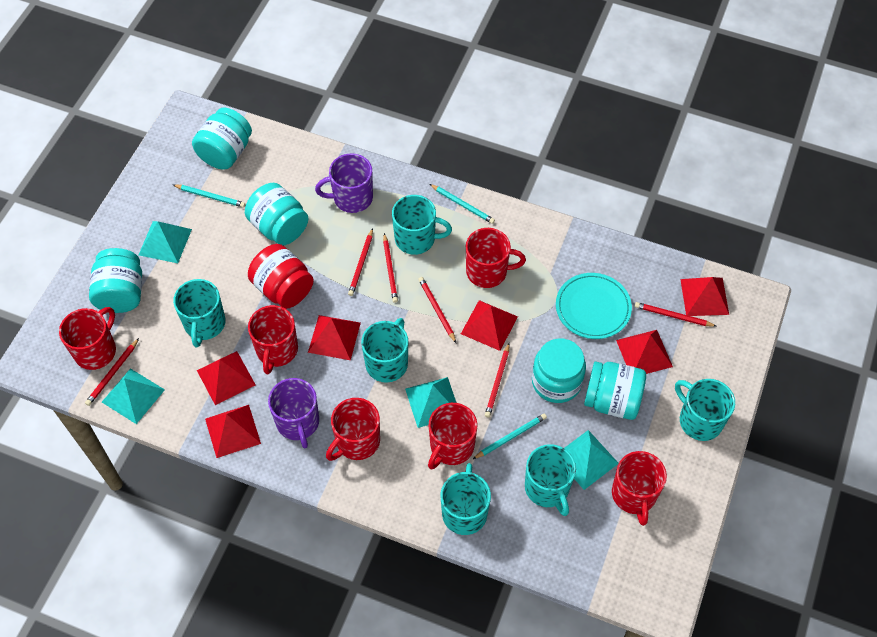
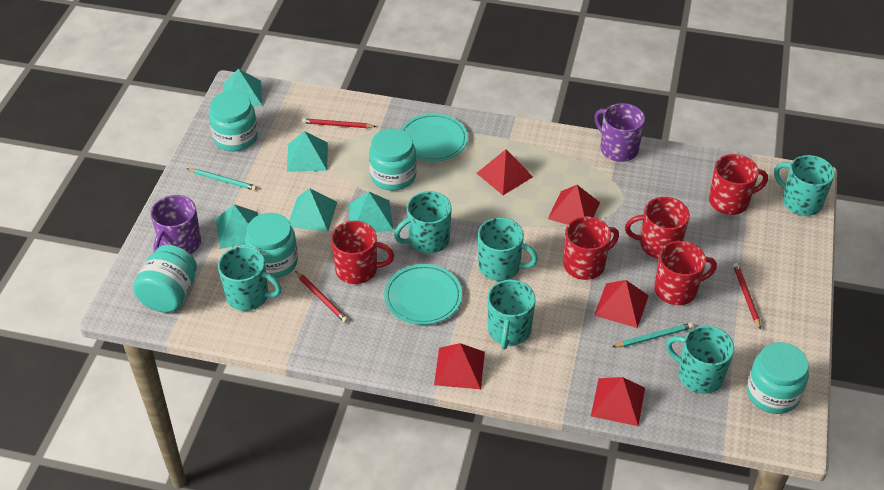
red jar: 1 -> 0
red mug: 6 -> 5
red pencil: 6 -> 3
red pyramid: 6 -> 5
turquoise pencil: 3 -> 2
turquoise plate: 1 -> 2
turquoise pyramid: 4 -> 5

